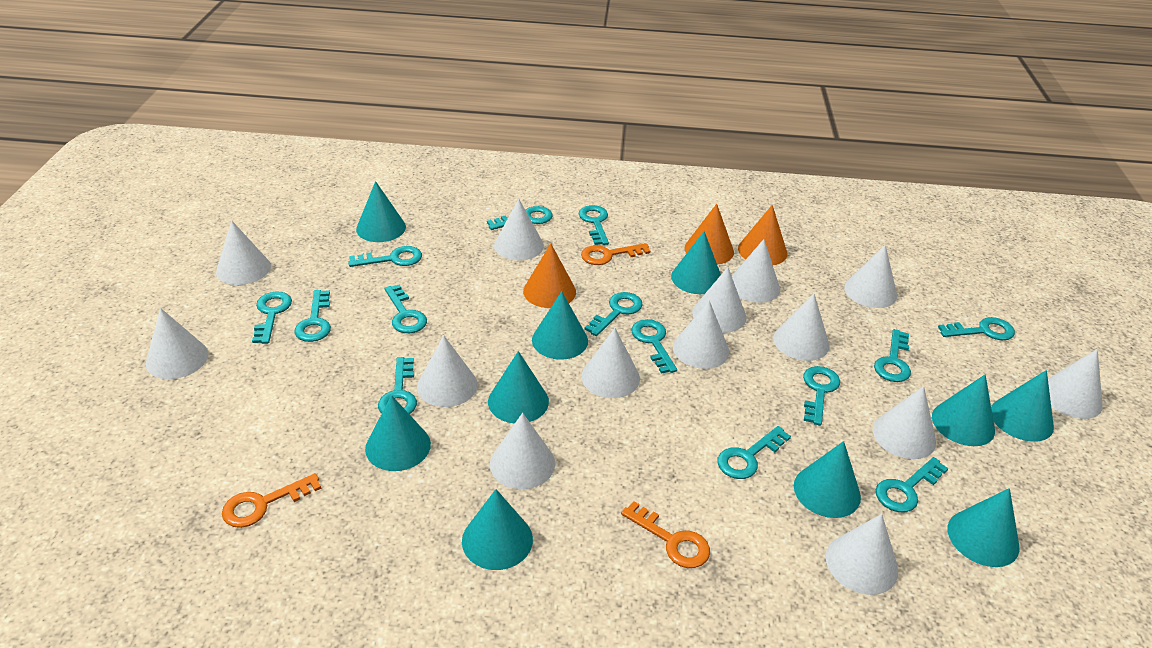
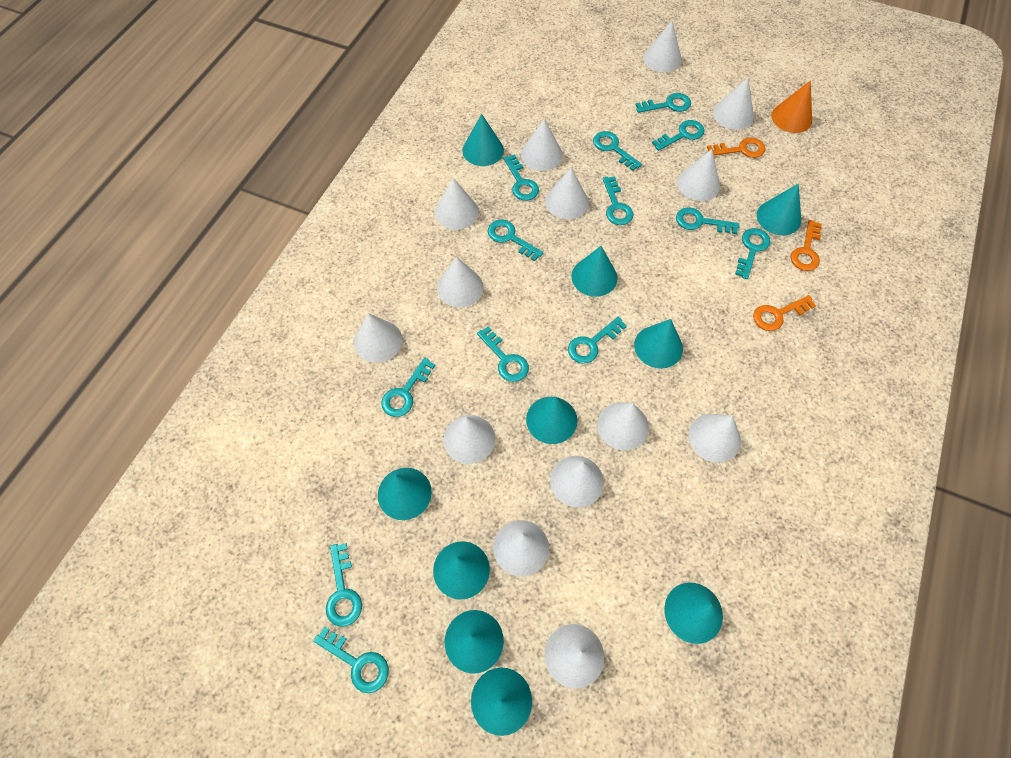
orange cone: 3 -> 1
turquoise key: 14 -> 13

